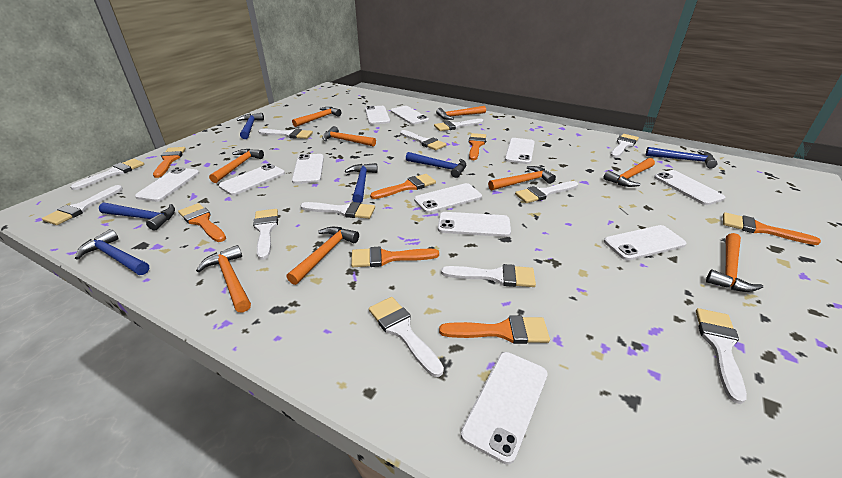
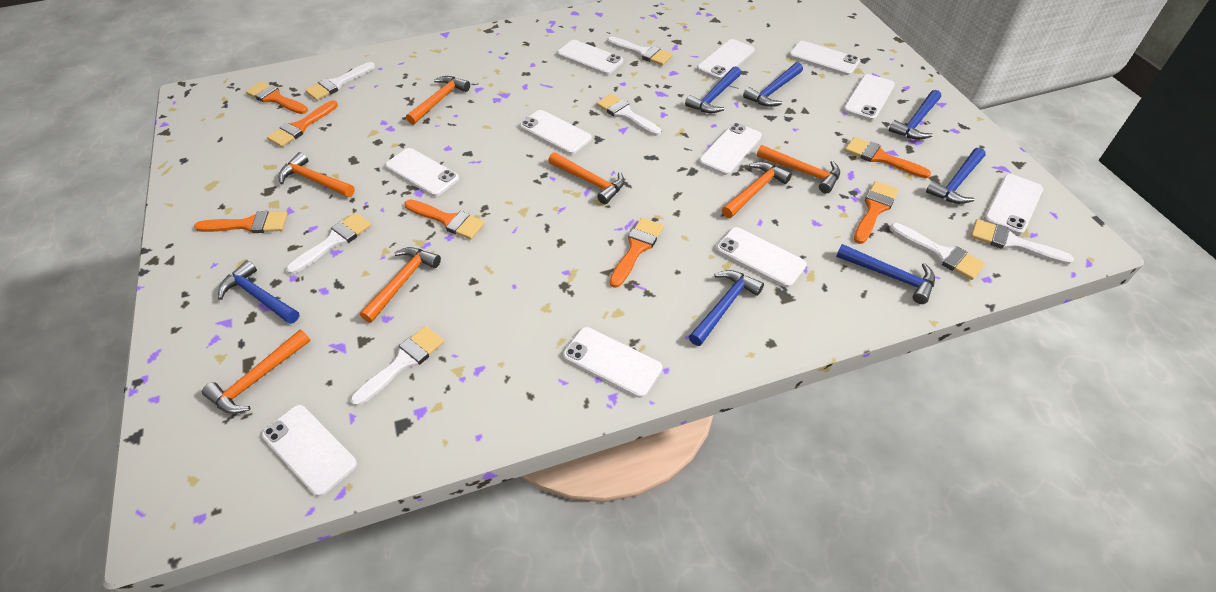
blue hammer: 6 -> 7
orange hammer: 9 -> 7
white brush: 12 -> 7

